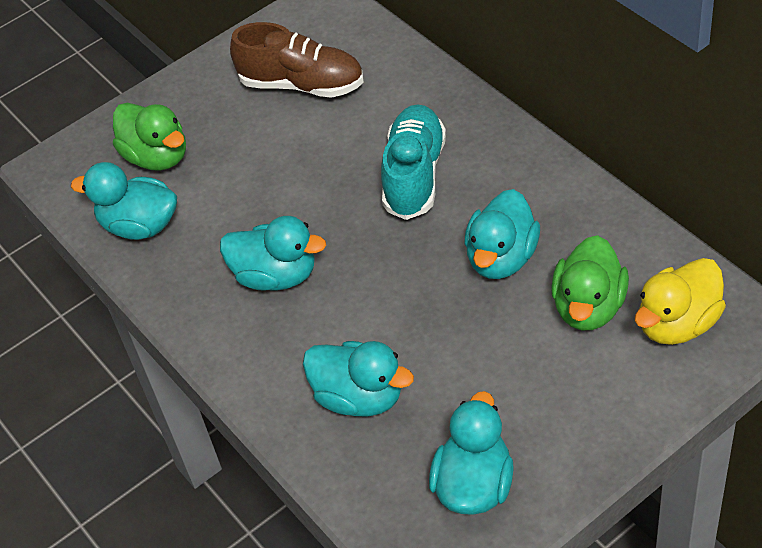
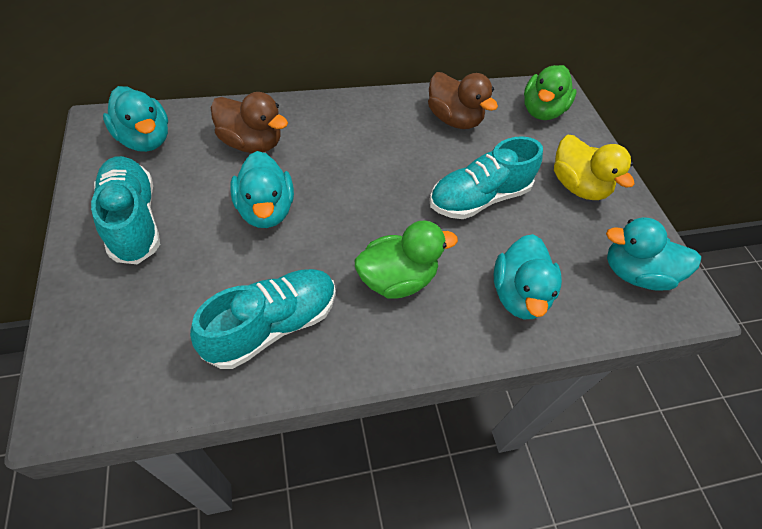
brown duck: 0 -> 2
brown shoe: 1 -> 0
turquoise duck: 5 -> 4
turquoise shoe: 1 -> 3

